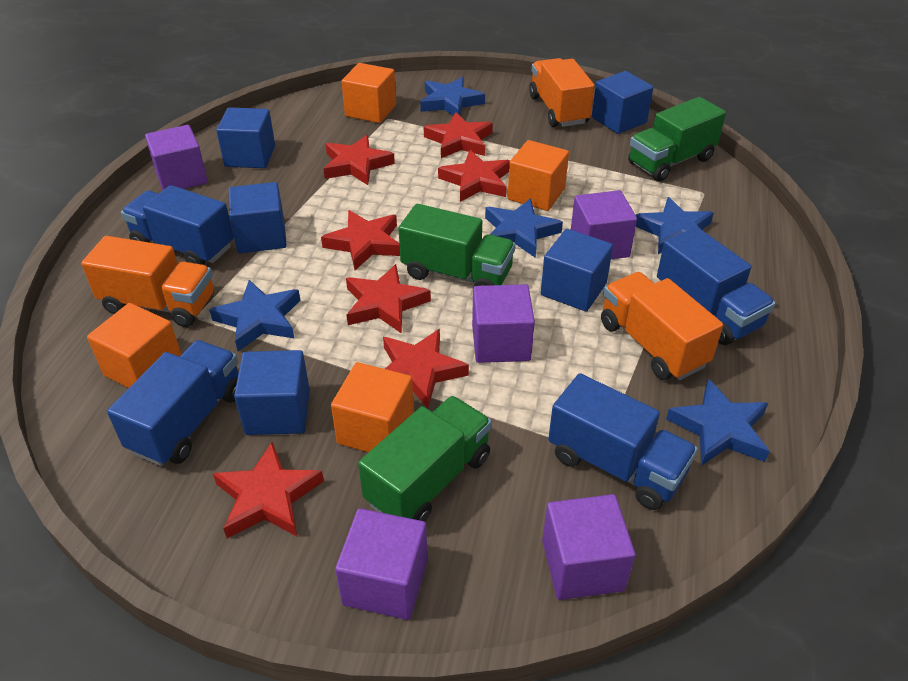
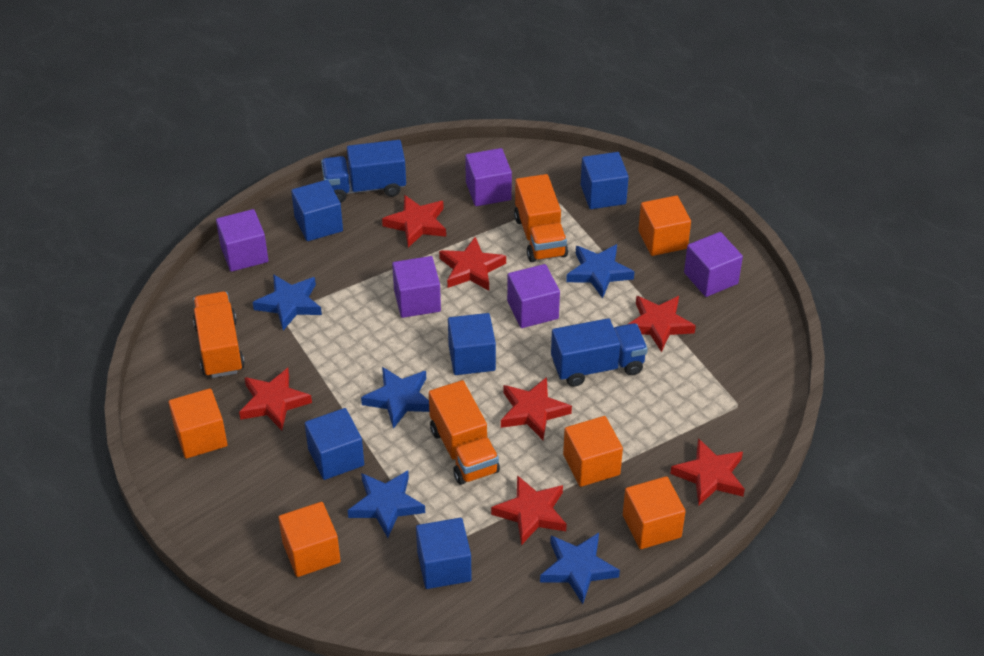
blue truck: 4 -> 2
green truck: 3 -> 0
orange cube: 4 -> 5

